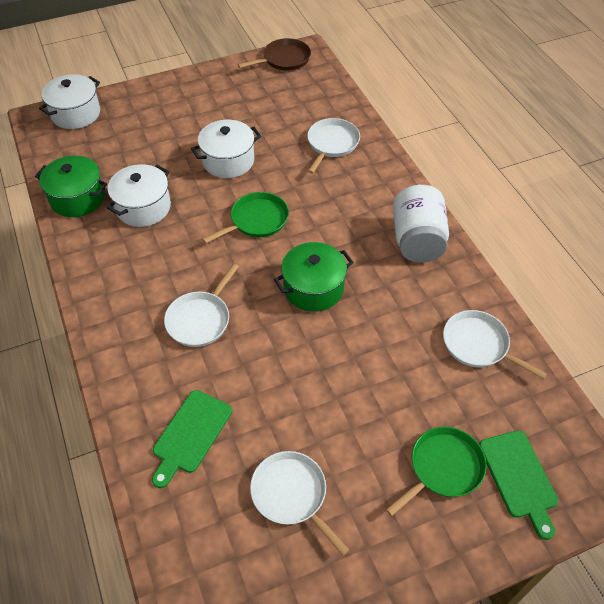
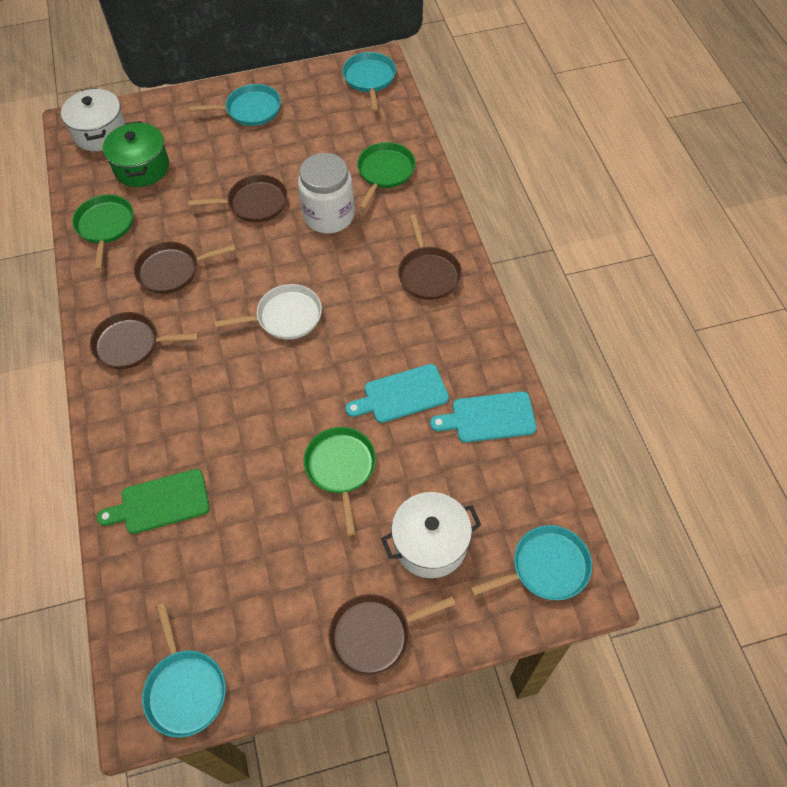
brown pan: 1 -> 5
green cutting board: 2 -> 1
green pan: 2 -> 3
green pot: 2 -> 1
turquoise cutting board: 0 -> 2
turquoise pan: 0 -> 4
white pan: 4 -> 1
white pot: 3 -> 2

